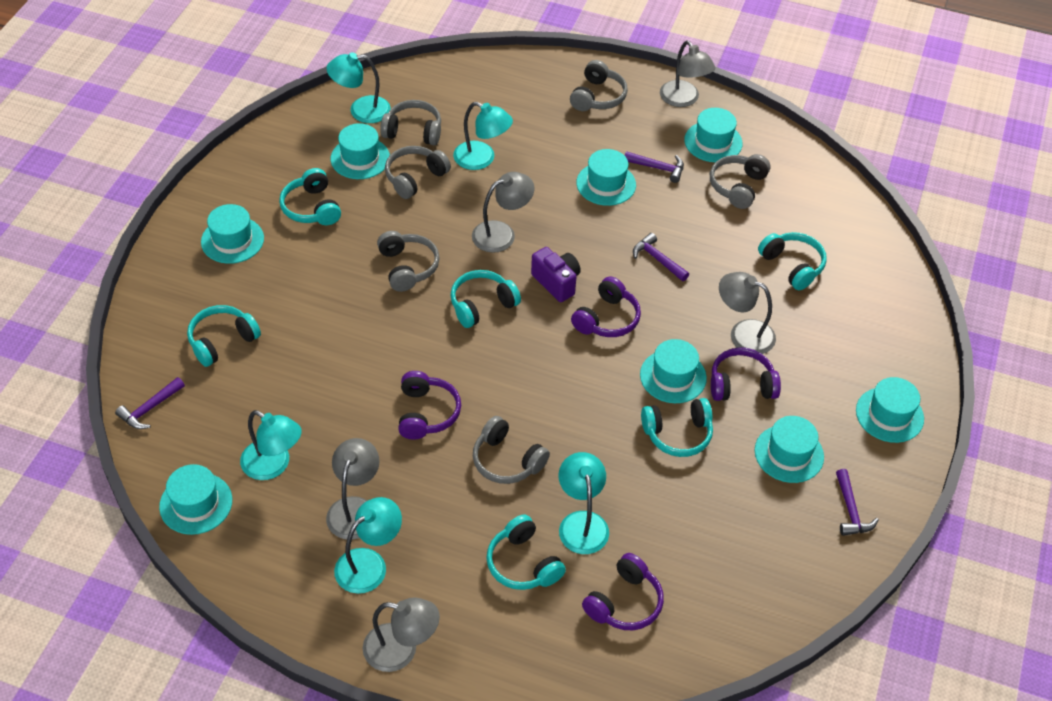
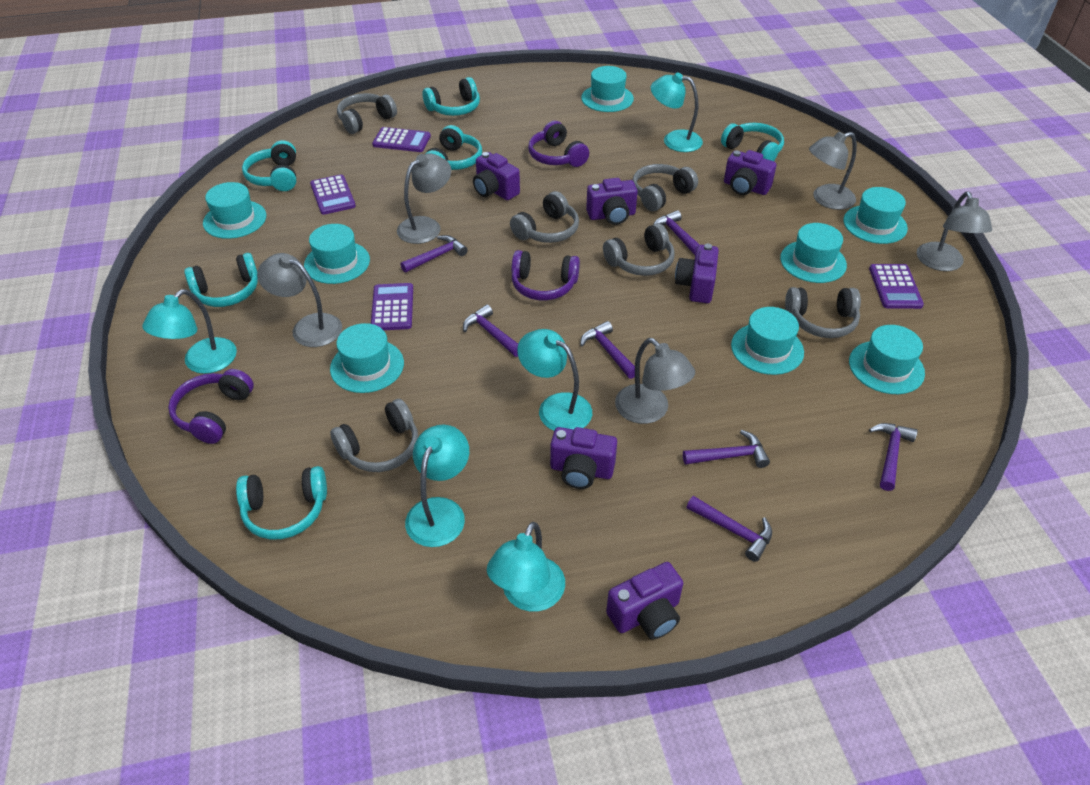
purple calculator: 0 -> 4
purple camera: 1 -> 6
purple hammer: 4 -> 7
purple headphones: 4 -> 3

